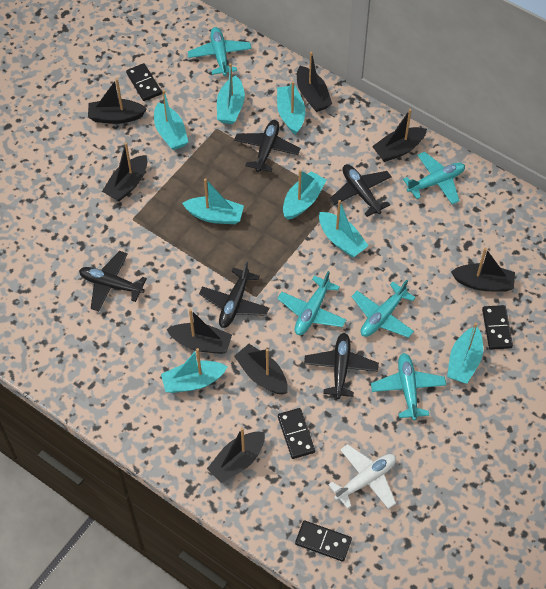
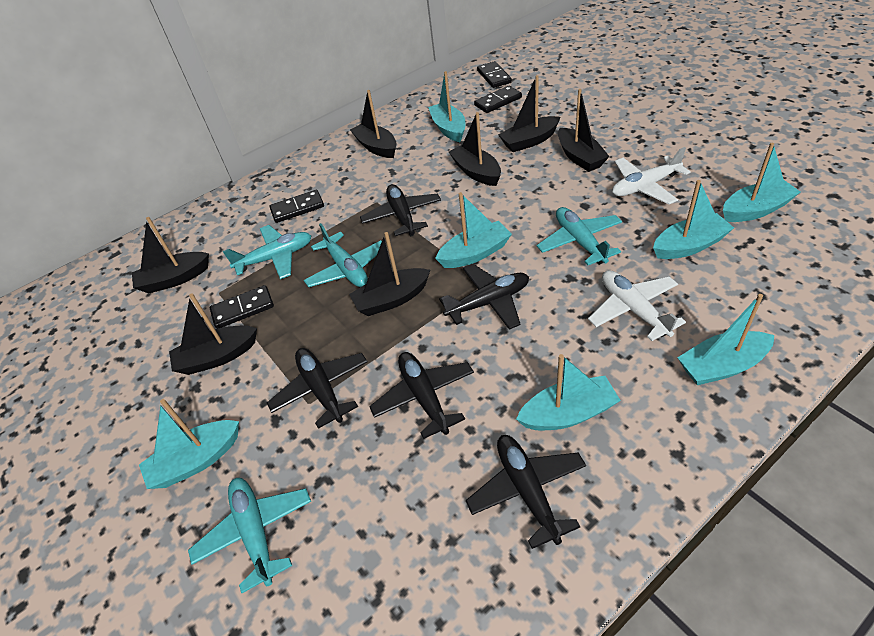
black boat: 8 -> 7
turquoise boat: 8 -> 7
turquoise plane: 5 -> 4
white plane: 1 -> 2

